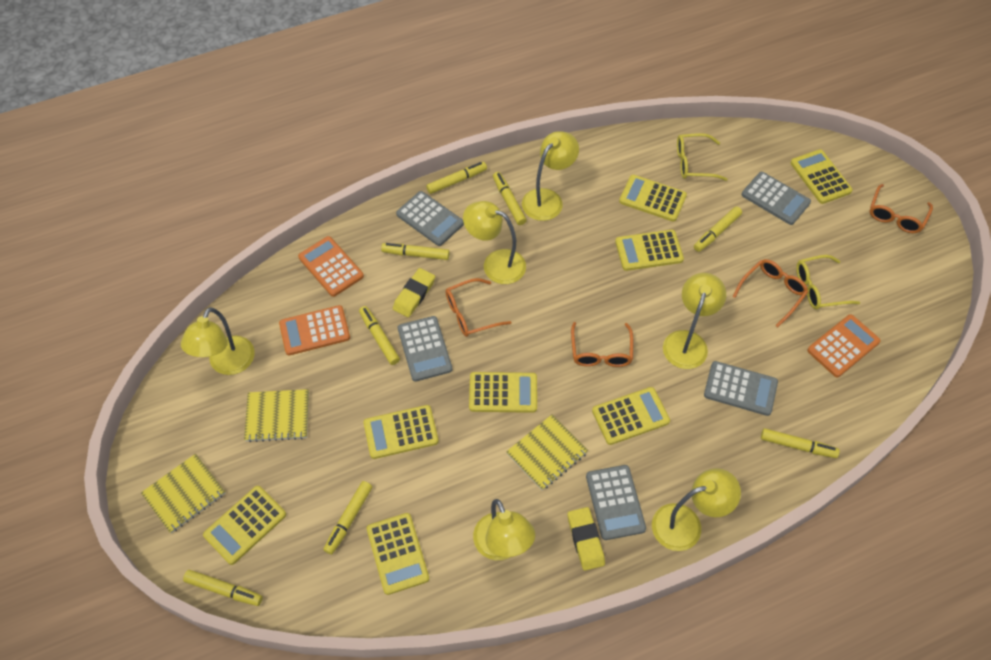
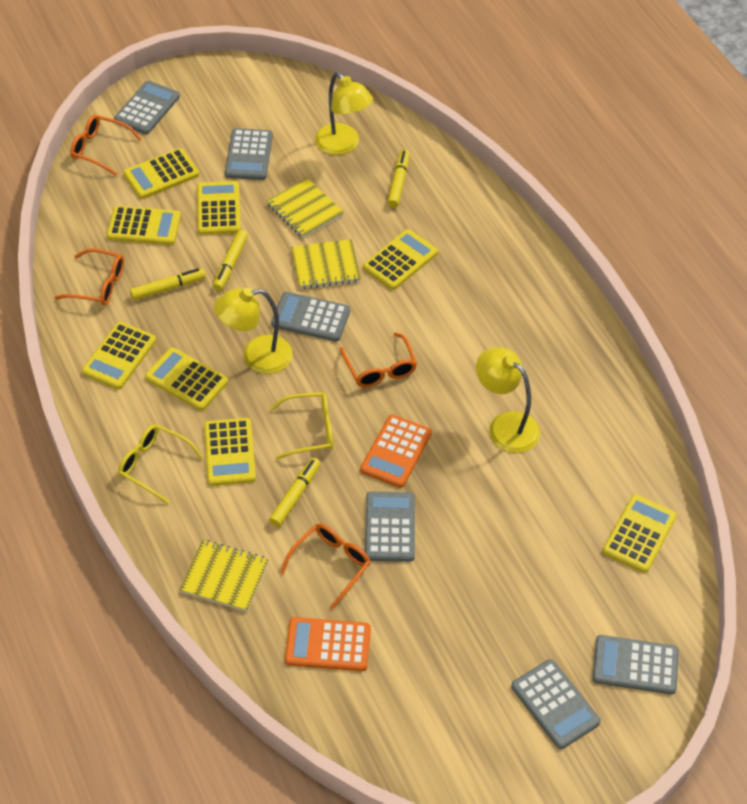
grey calculator: 5 -> 6
orange calculator: 3 -> 2
yellow eraser: 2 -> 0
yellow lamp: 6 -> 3
yellow marker: 8 -> 4

